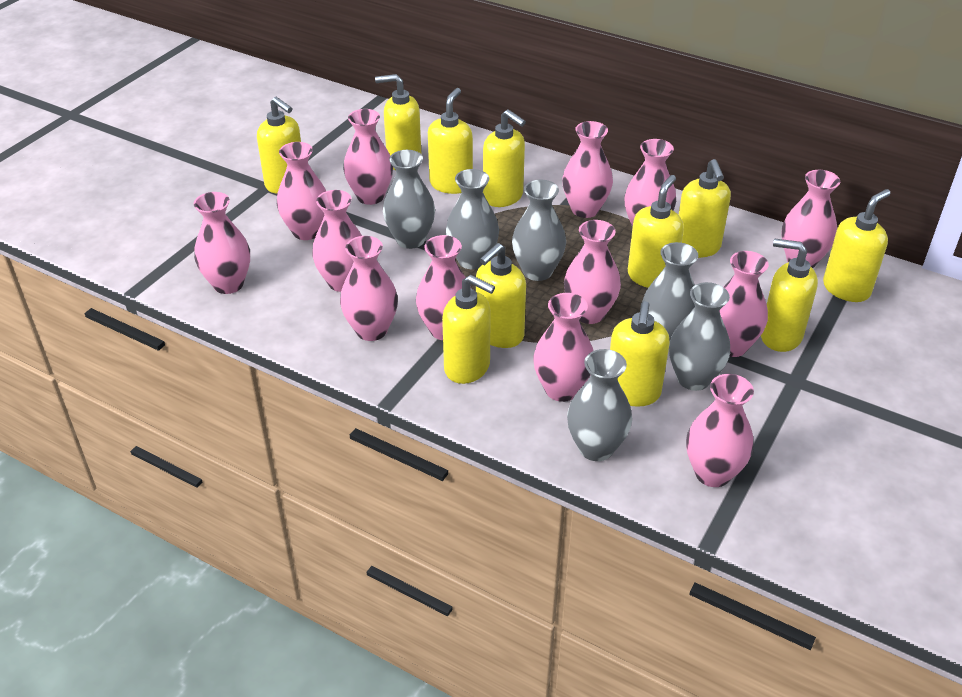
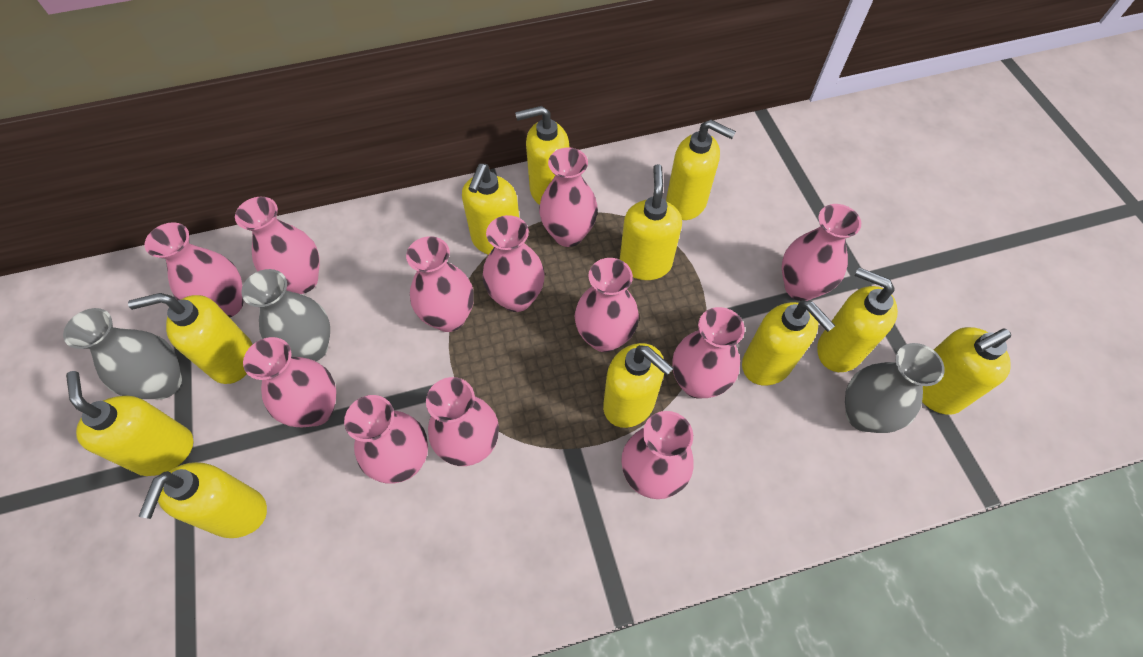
grey vase: 6 -> 3
pink vase: 13 -> 12

